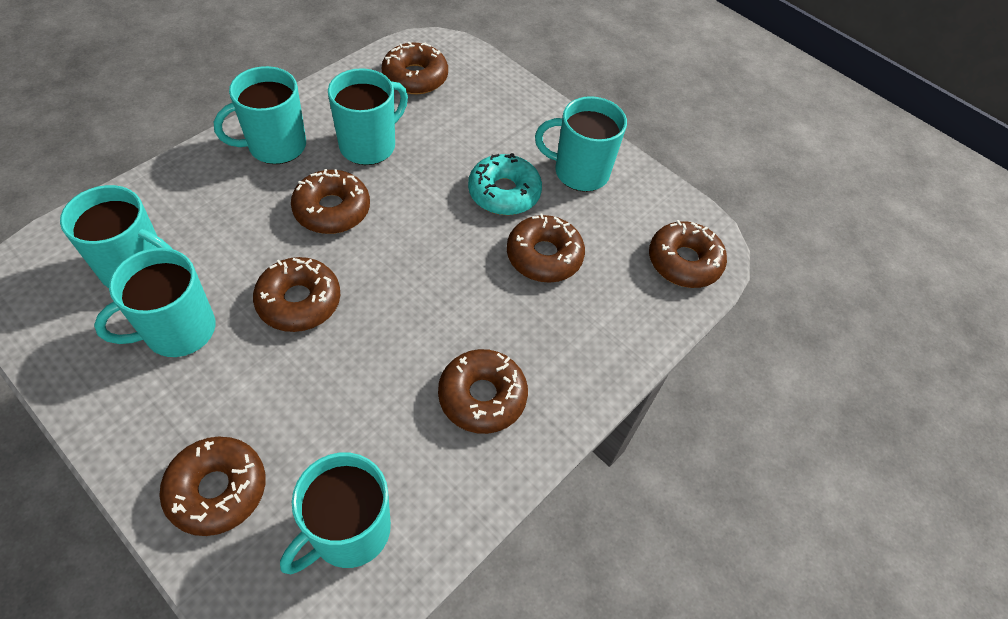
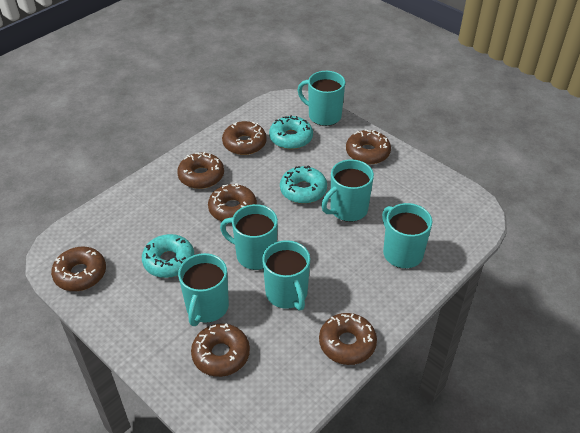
turquoise donut: 1 -> 3

